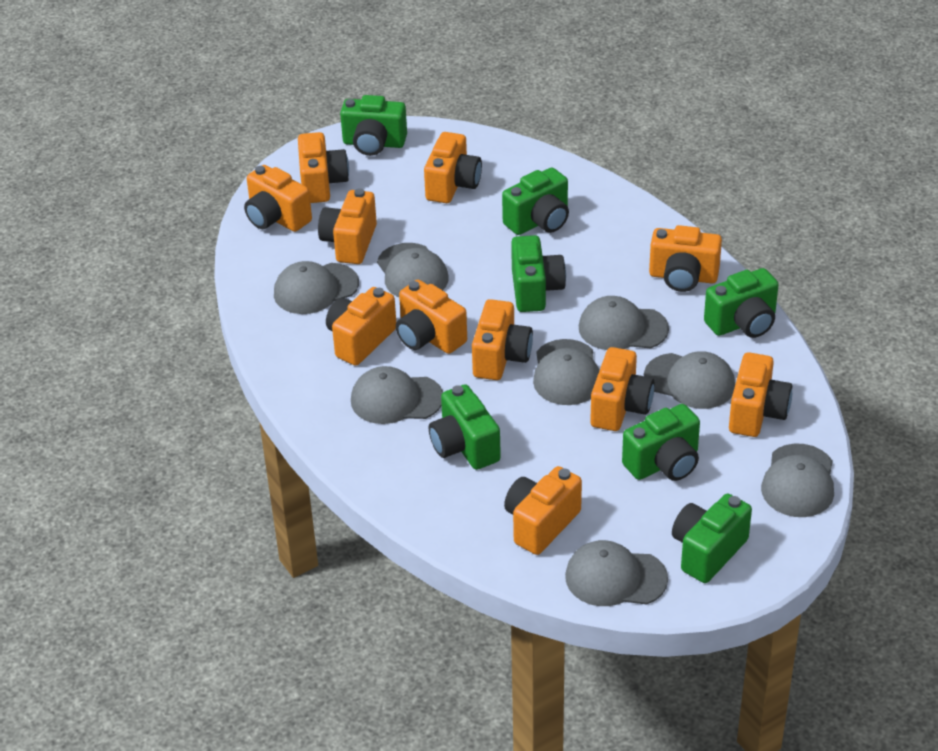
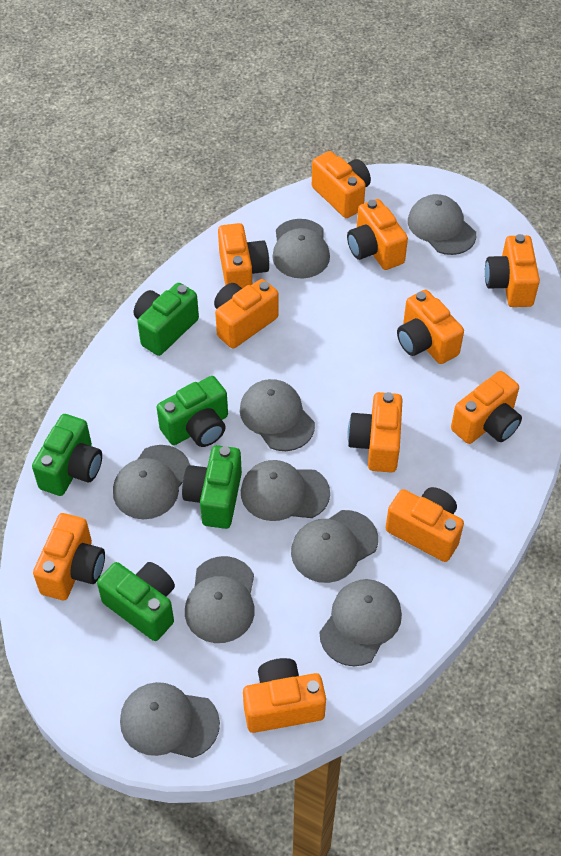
green camera: 7 -> 5
grey cap: 8 -> 9

